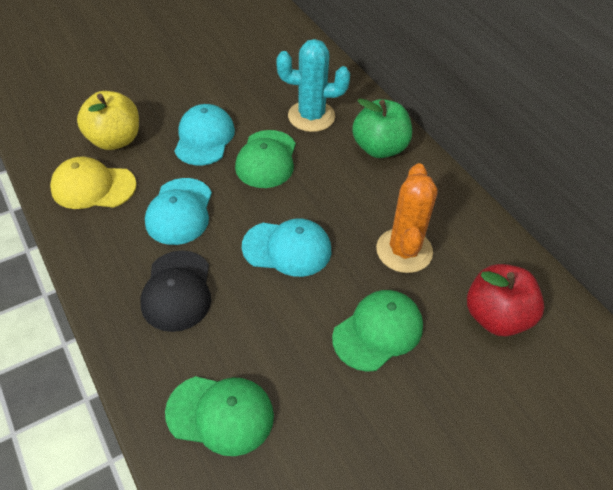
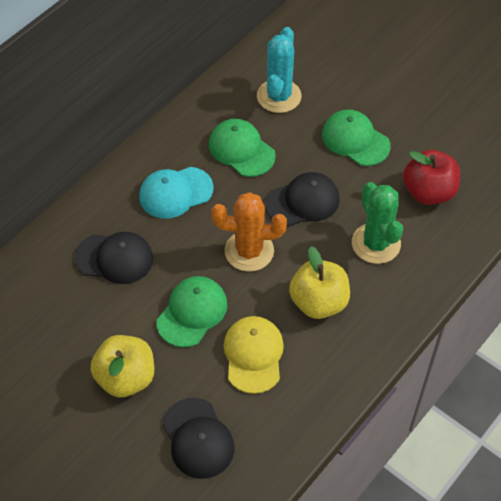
black cap: 1 -> 3
green apple: 1 -> 0
green cactus: 0 -> 1
turquoise cap: 3 -> 1
yellow apple: 1 -> 2

